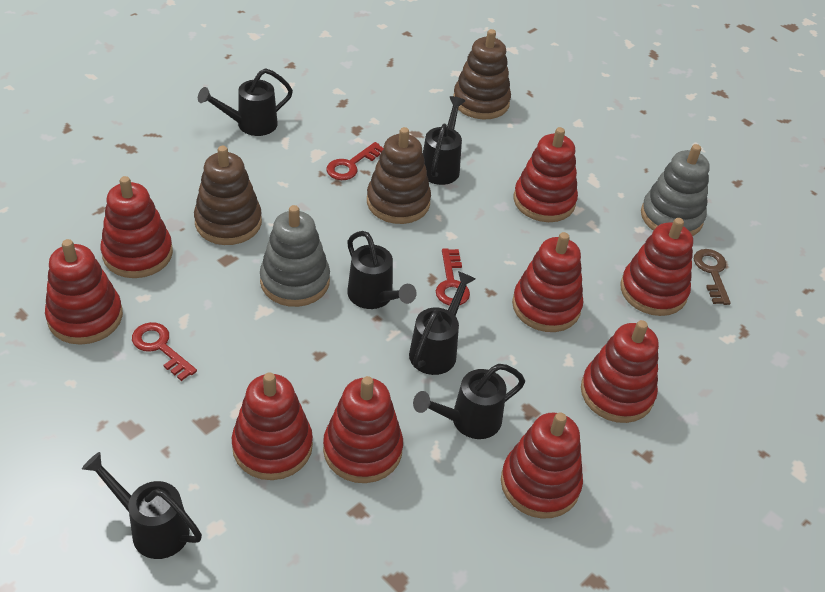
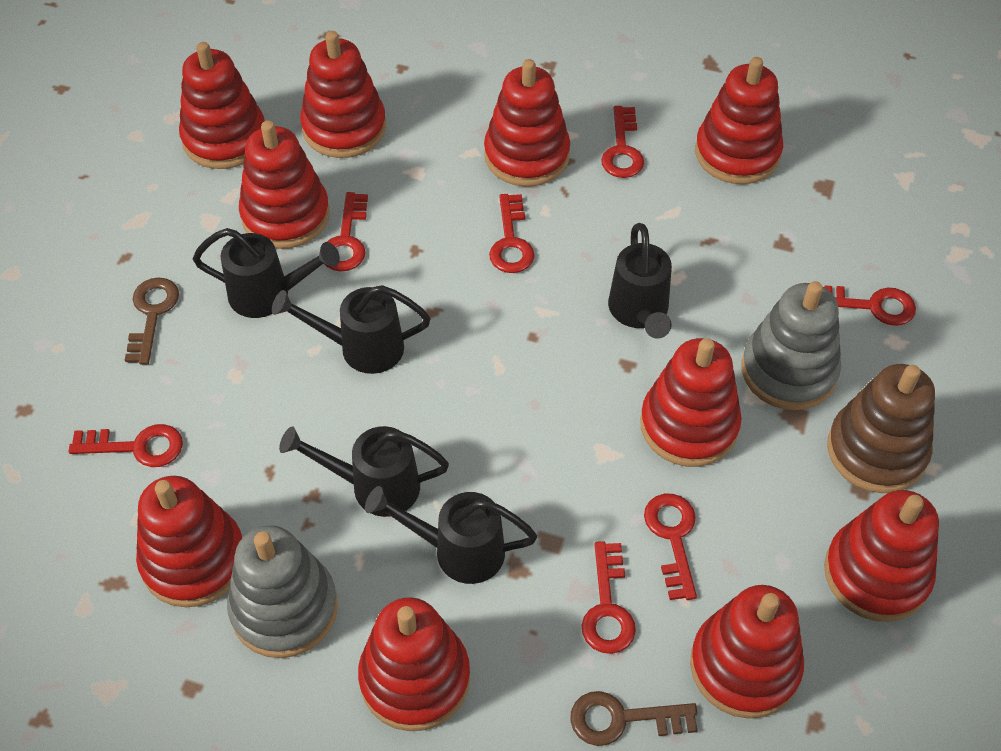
black watering can: 6 -> 5
brown key: 1 -> 2
brown stacking toy: 3 -> 1
red key: 3 -> 7
red stacking toy: 9 -> 10

